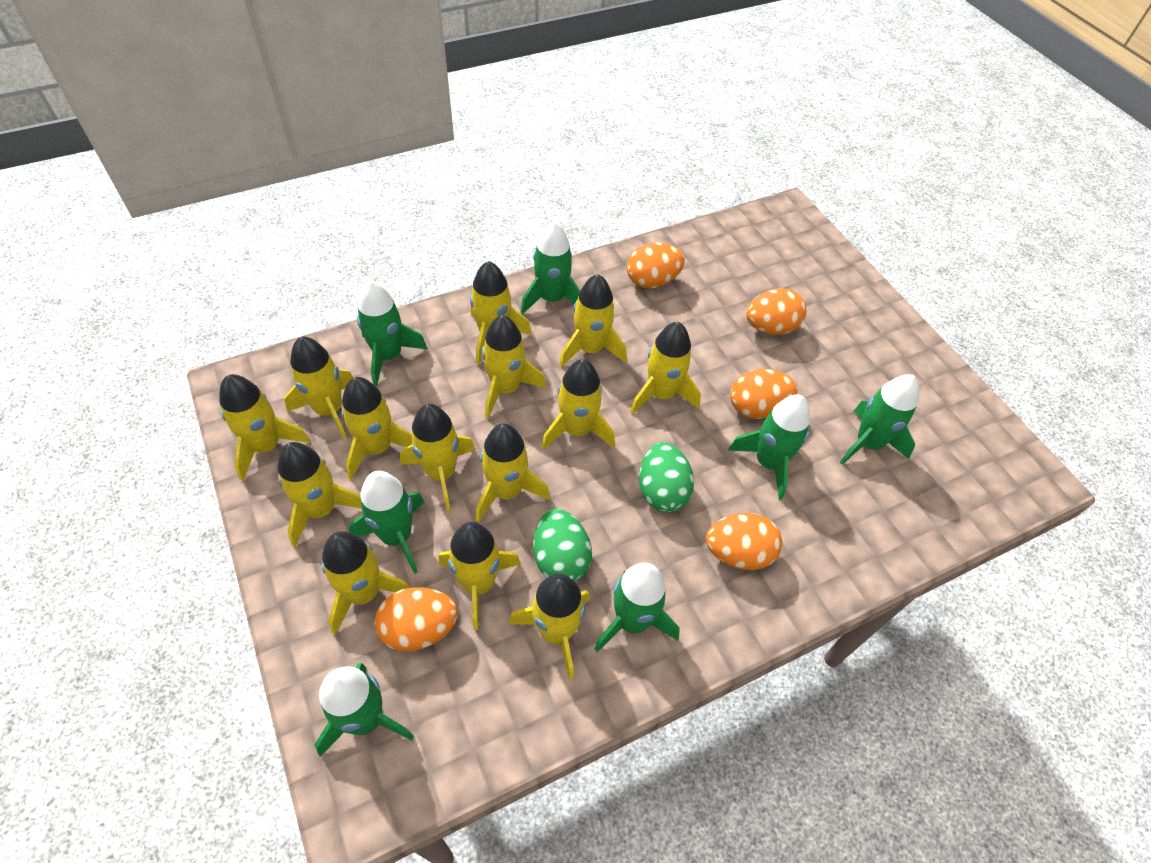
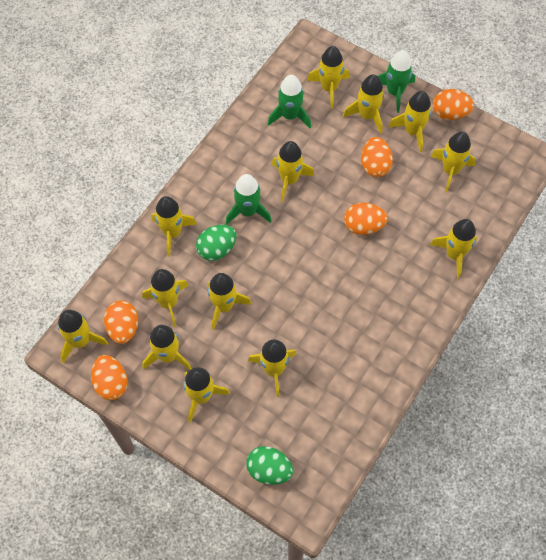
green rocket: 7 -> 3
yellow rocket: 14 -> 13

